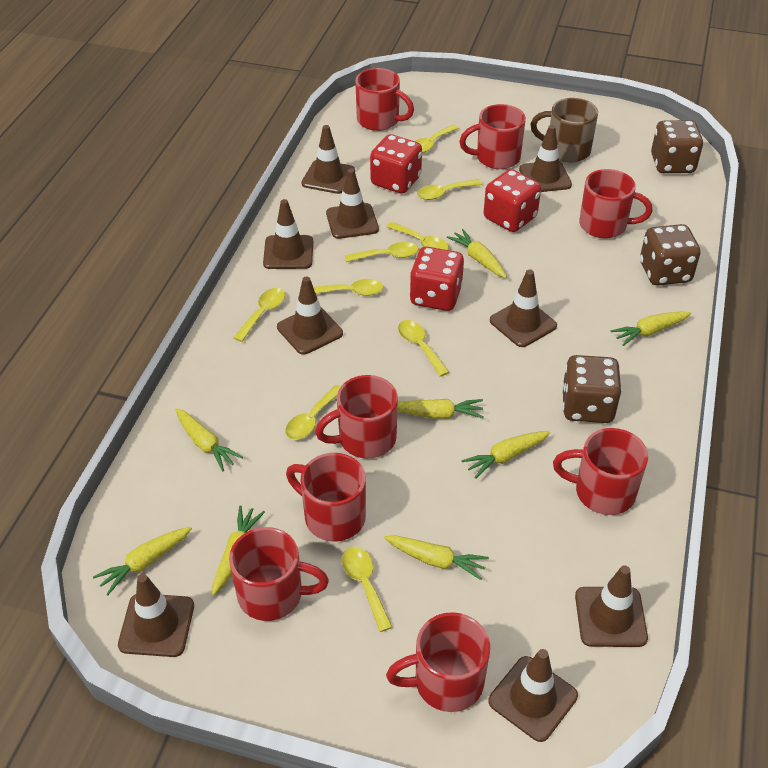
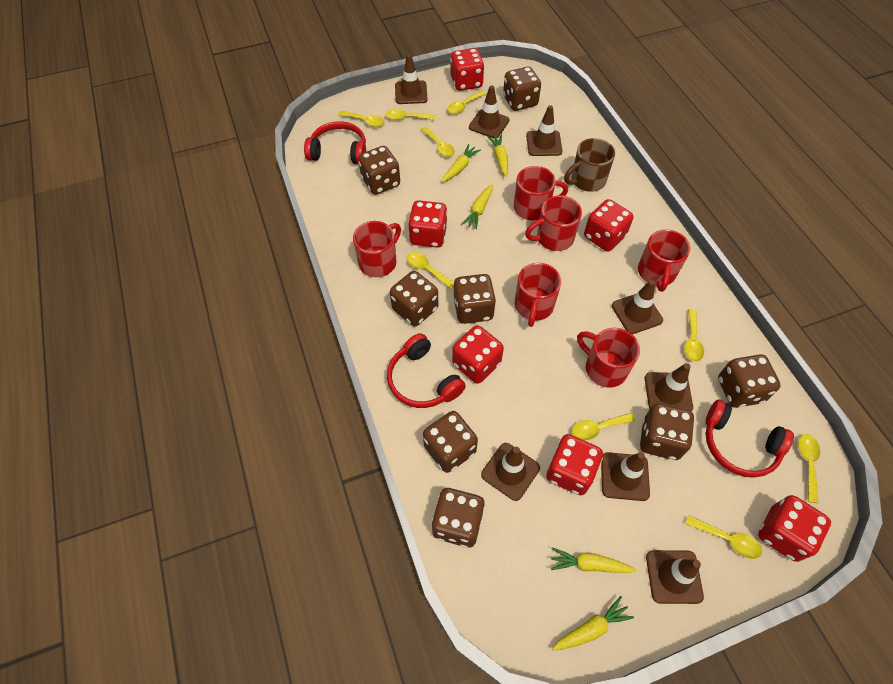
brown dice: 3 -> 8
brown traffic cone: 9 -> 8
red dice: 3 -> 6
red headphones: 0 -> 3
red mug: 8 -> 6
yellow carrot: 8 -> 5

